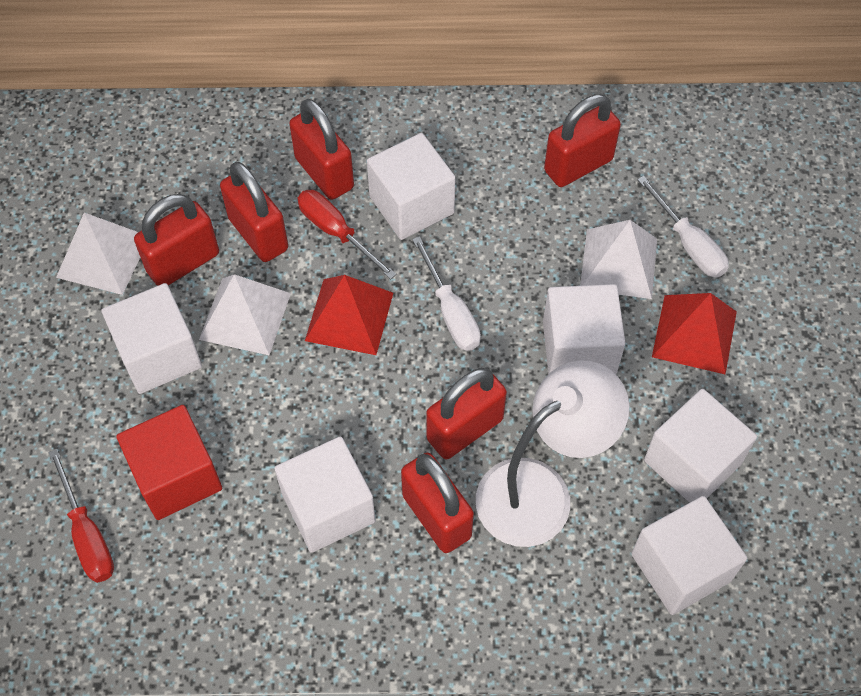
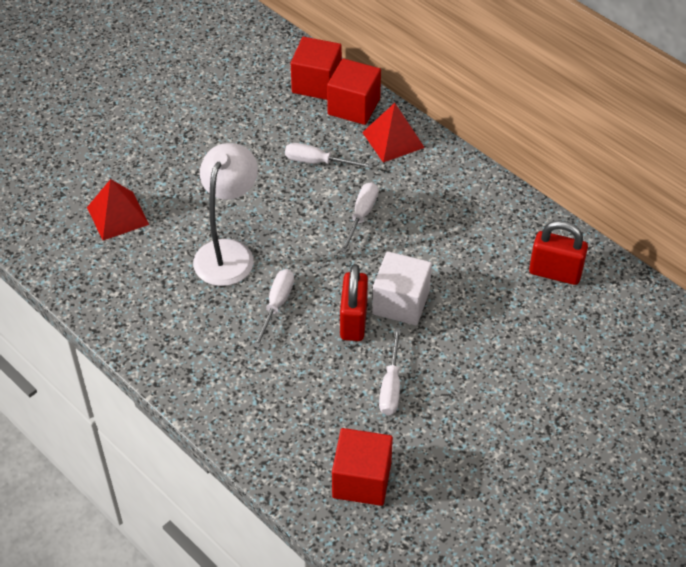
red cube: 1 -> 3
red padlock: 6 -> 2
red screwdriver: 2 -> 0
white cube: 6 -> 1
white pyramid: 3 -> 0
white screwdriver: 2 -> 4

